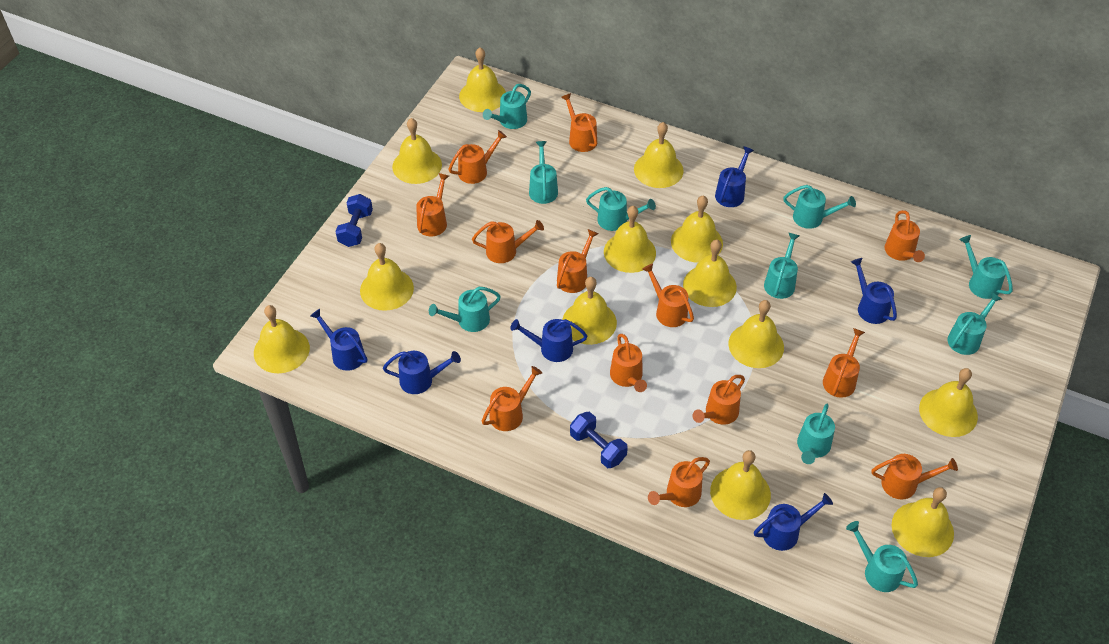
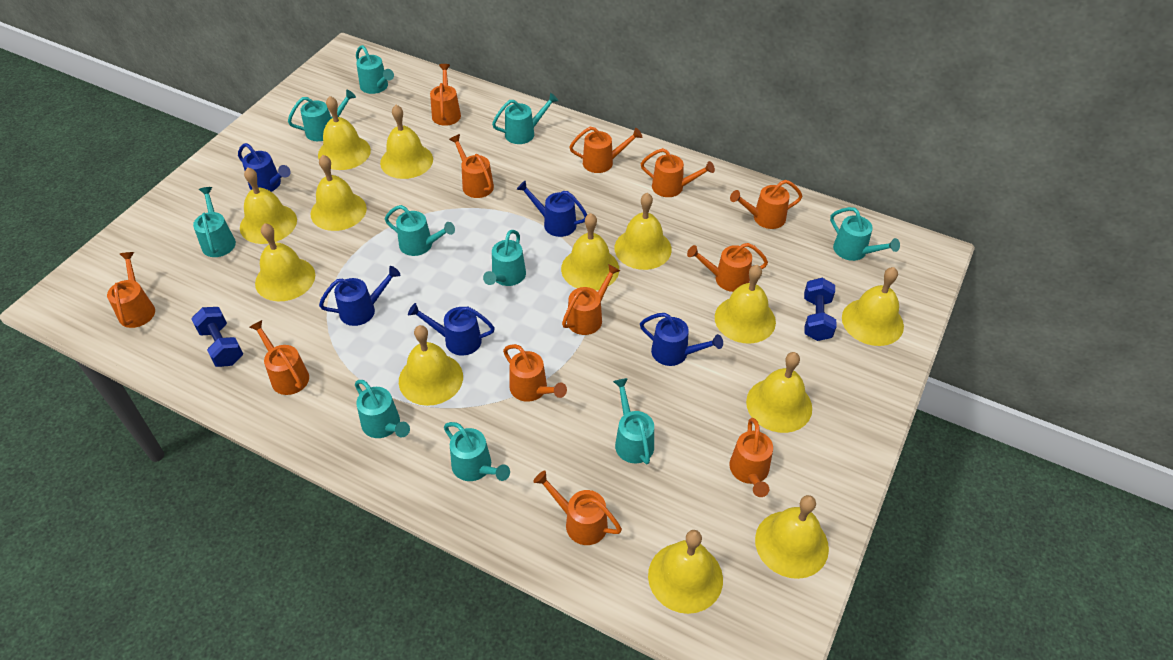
blue watering can: 6 -> 5
orange watering can: 13 -> 12

